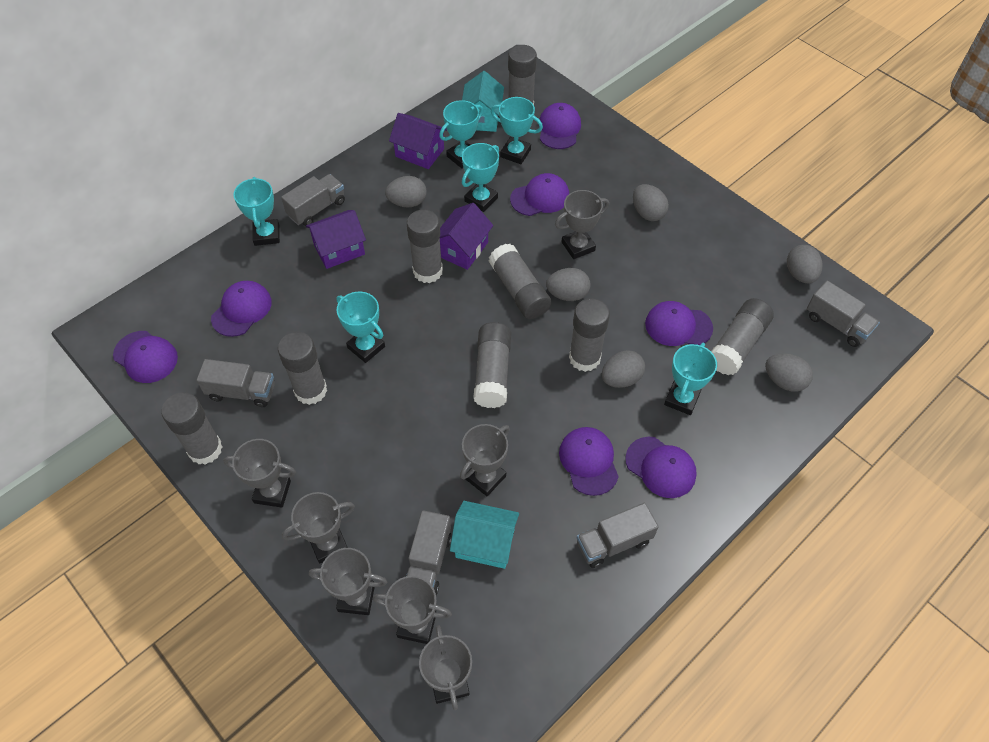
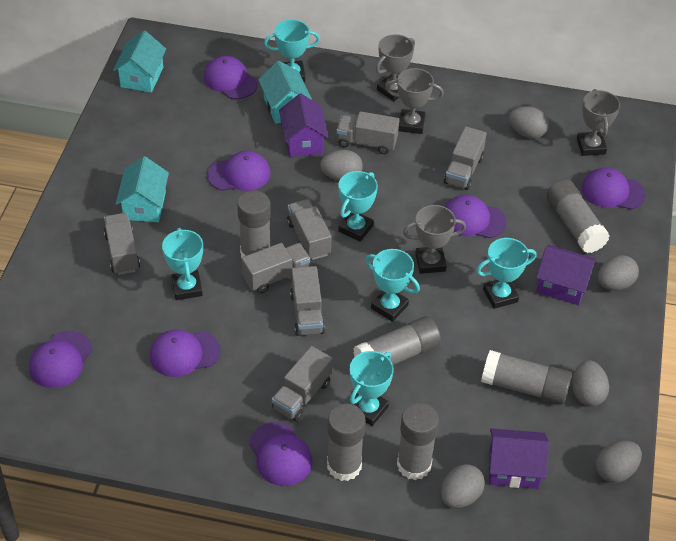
grey glue stick: 8 -> 6
grey trophy: 7 -> 4
grey truck: 5 -> 7
turquoise house: 2 -> 3

